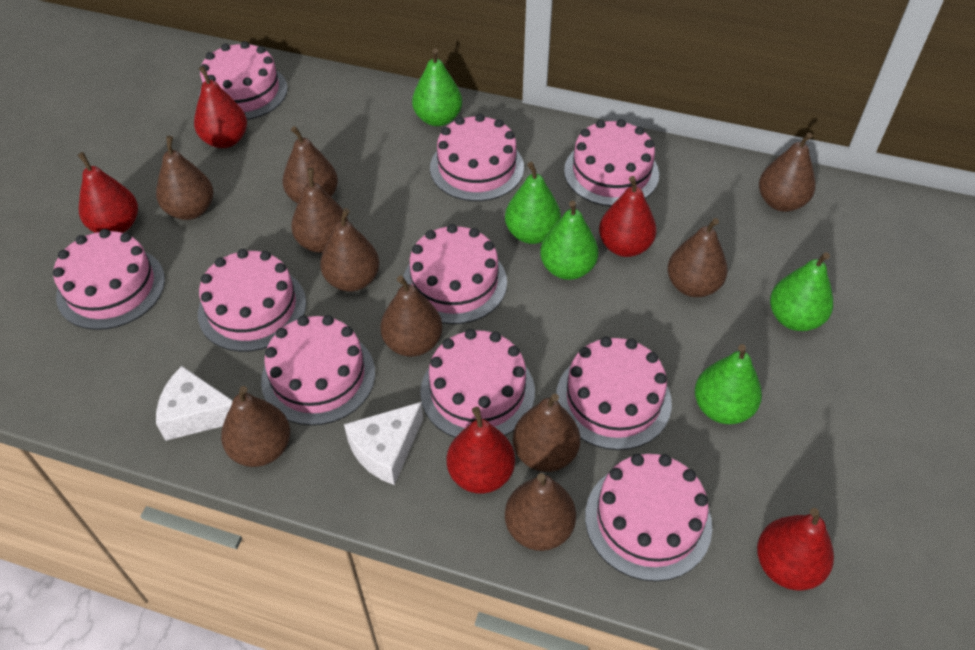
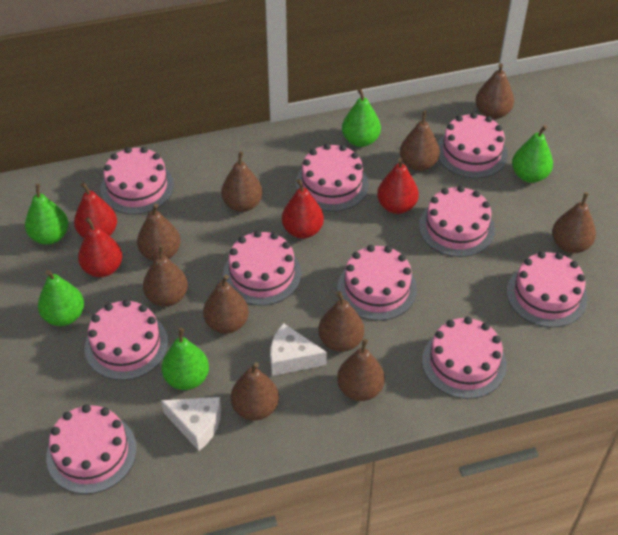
red pear: 5 -> 4

